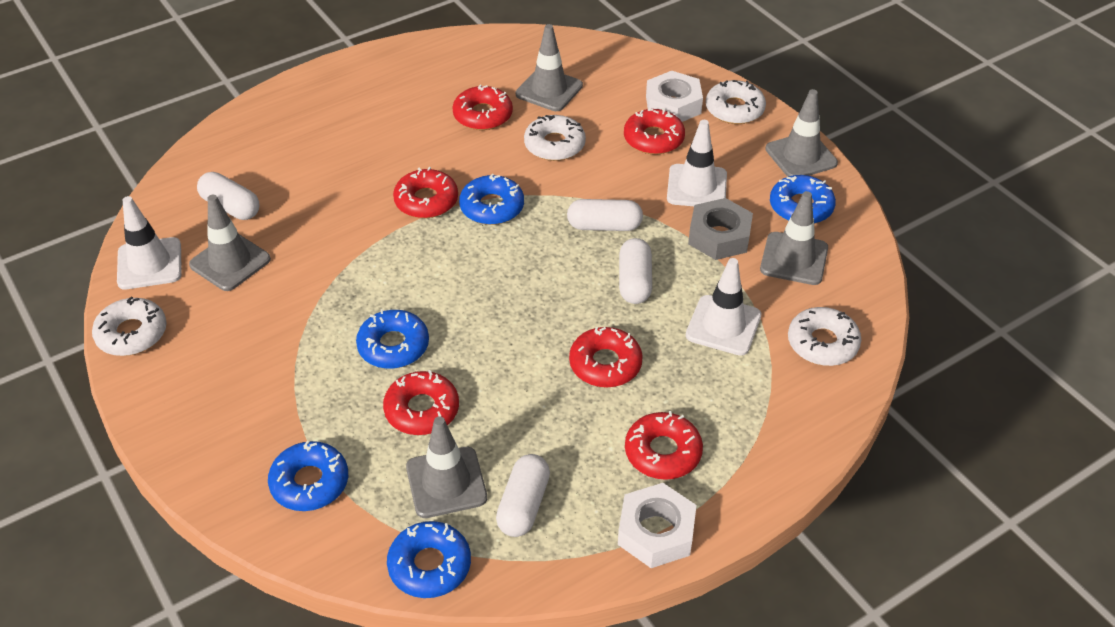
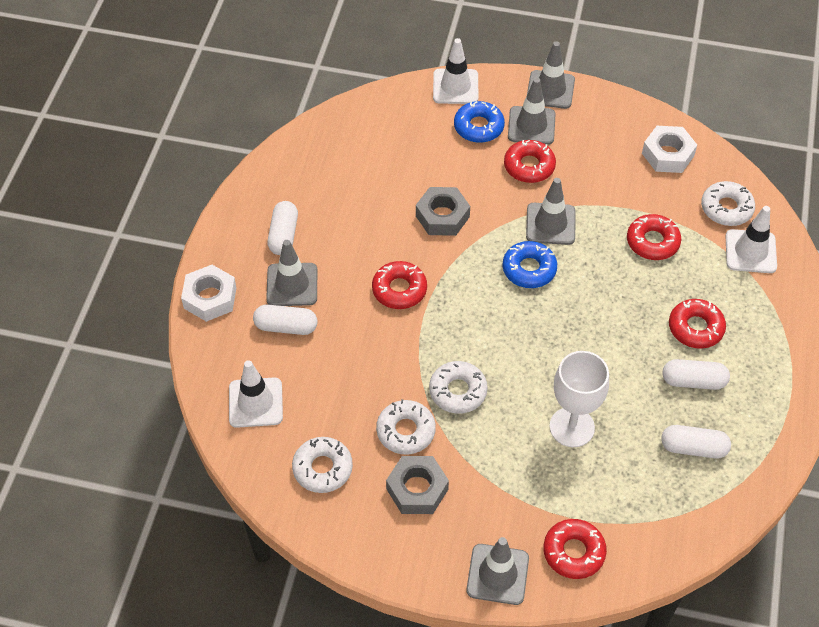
blue donut: 5 -> 2
grey nut: 1 -> 2
red donut: 6 -> 5
white goblet: 0 -> 1

